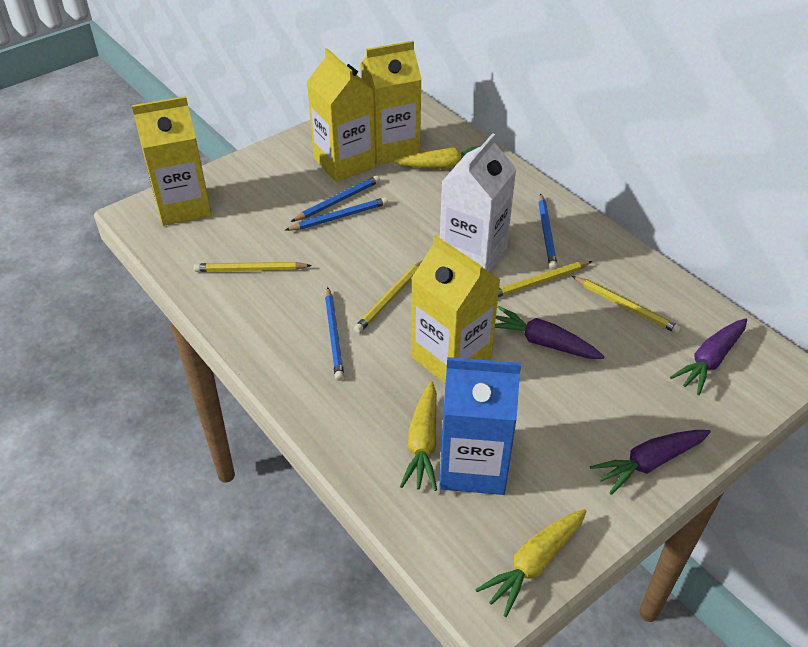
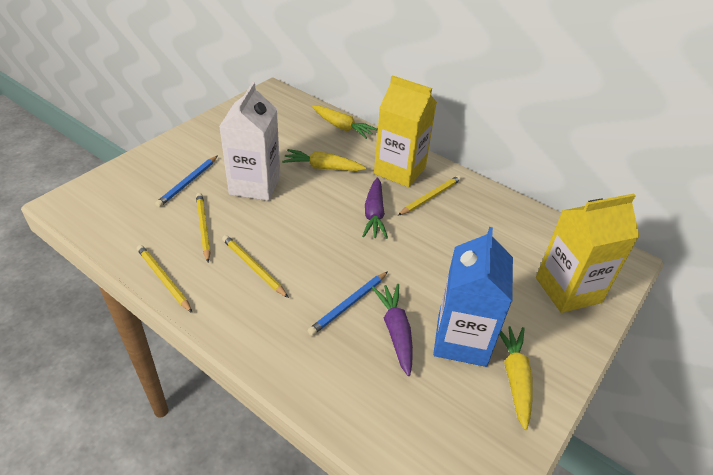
blue pencil: 4 -> 2
purple carrot: 3 -> 2
yellow carton: 4 -> 2

